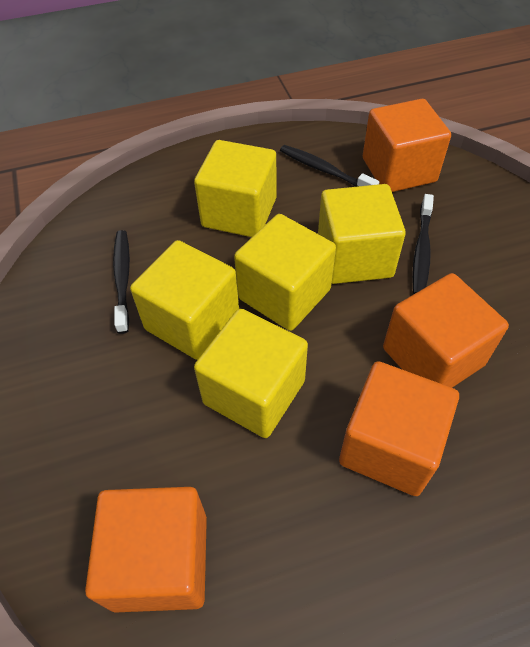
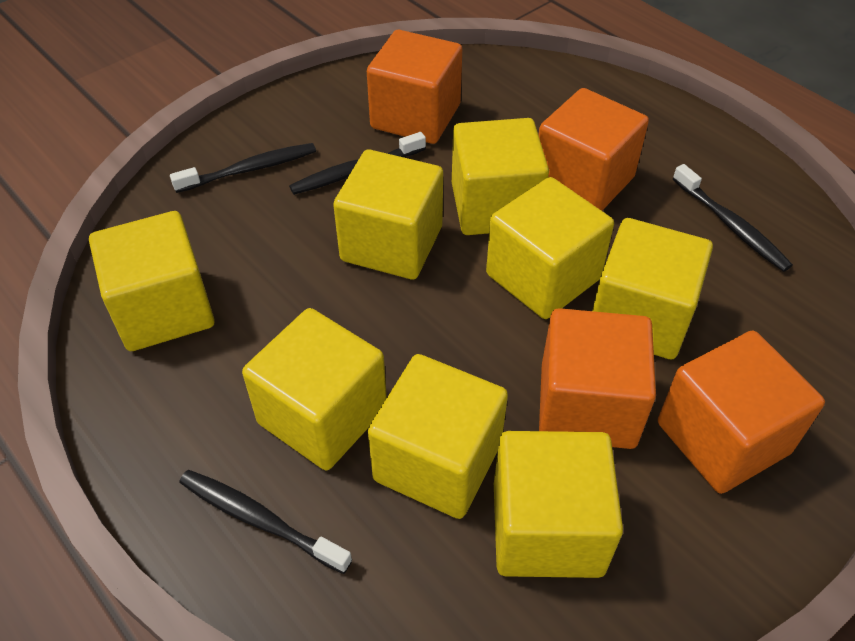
black toothbrush: 3 -> 4
yellow cube: 5 -> 8

